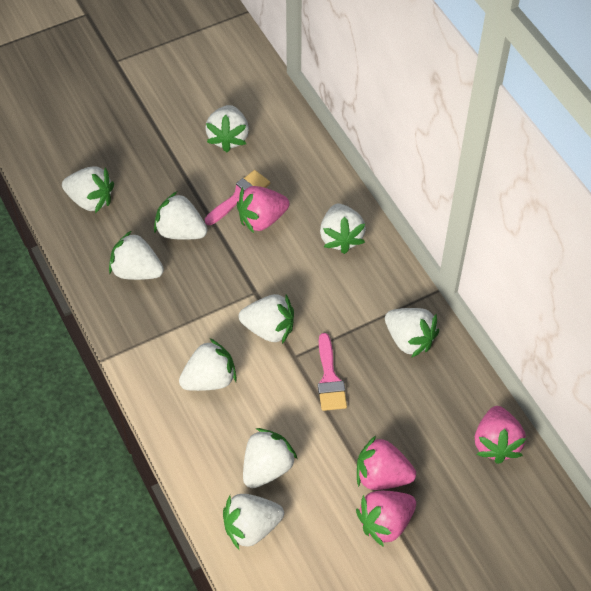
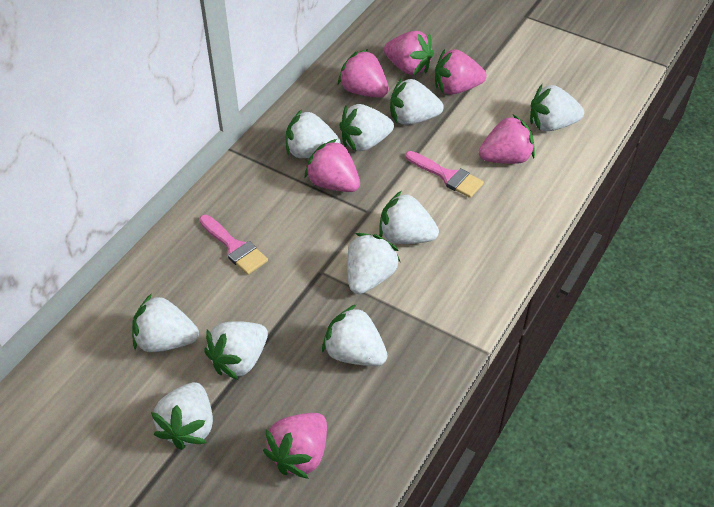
pink strawberry: 4 -> 6

